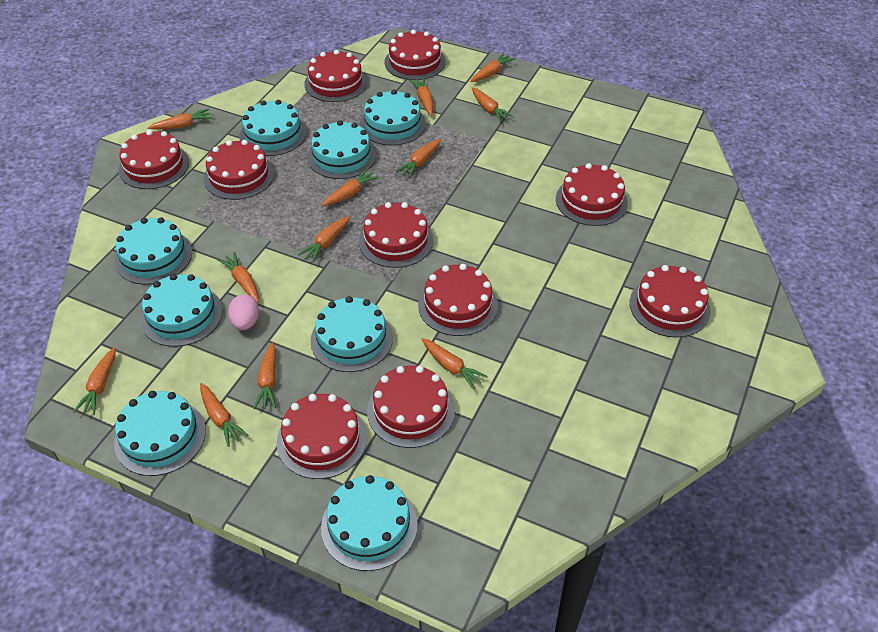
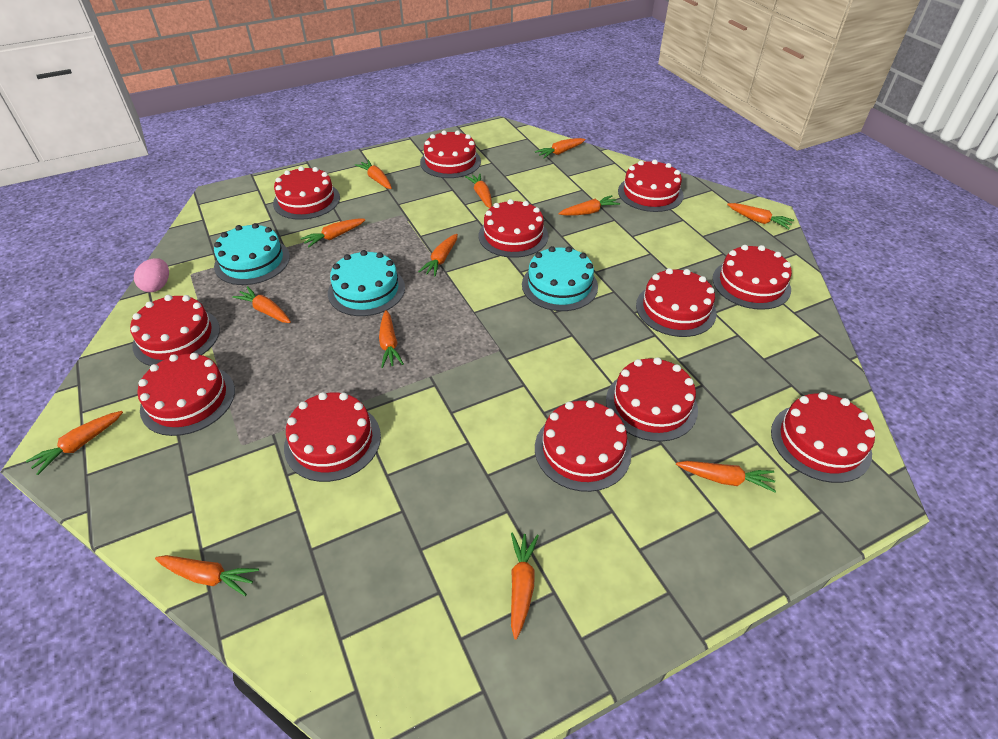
orange carrot: 12 -> 13
red cake: 10 -> 12
turquoise cake: 8 -> 3

